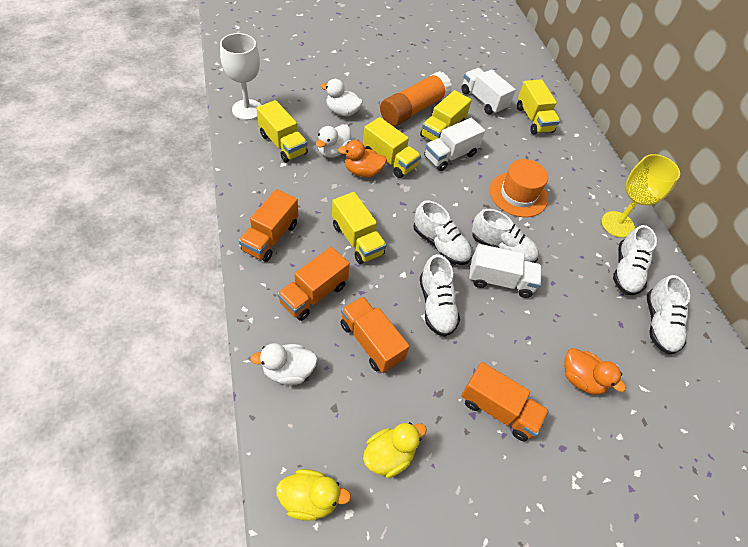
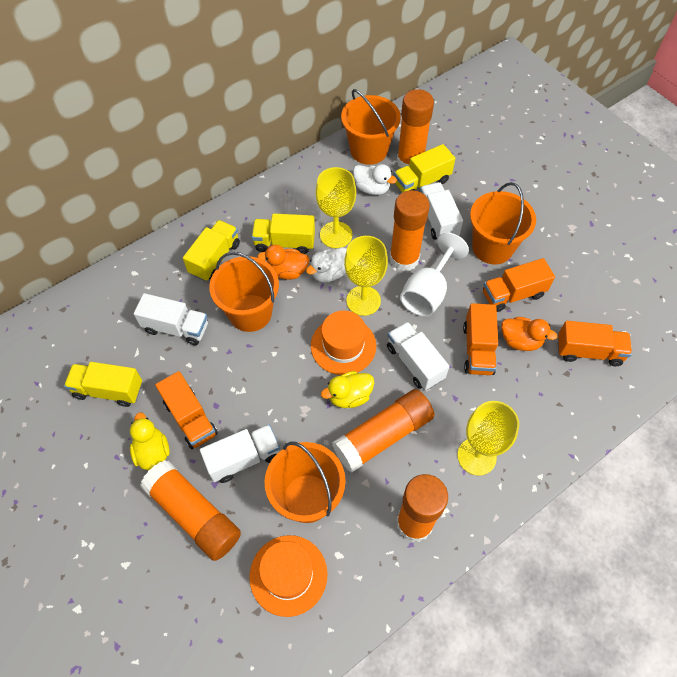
orange bucket: 0 -> 4
orange glue stick: 1 -> 5
orange hat: 1 -> 2
white duck: 3 -> 2
white shoe: 5 -> 0
white truck: 3 -> 4
yellow goblet: 1 -> 3
yellow truck: 5 -> 4

